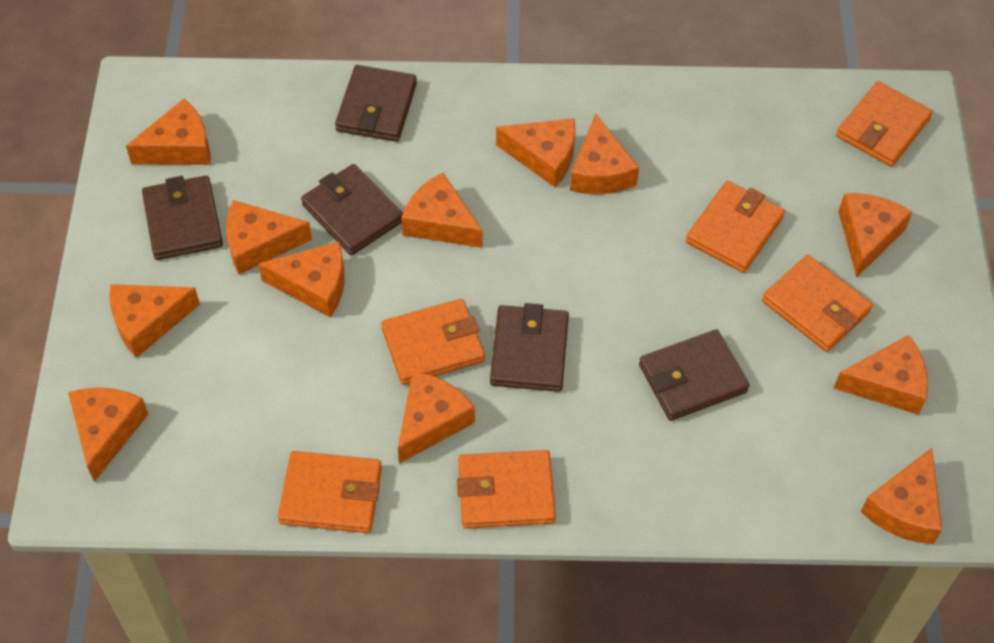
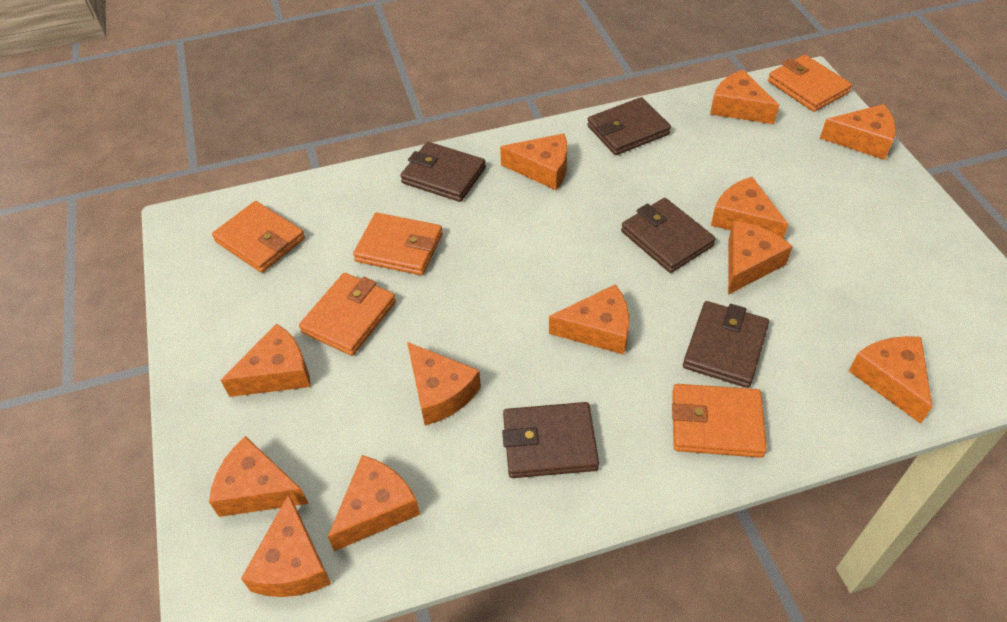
orange wallet: 6 -> 5

